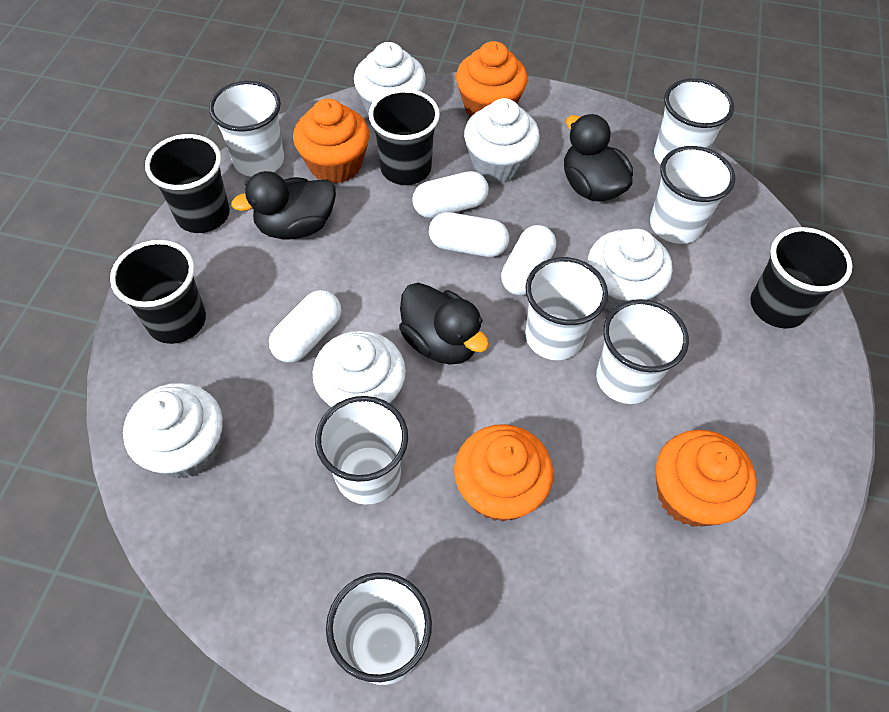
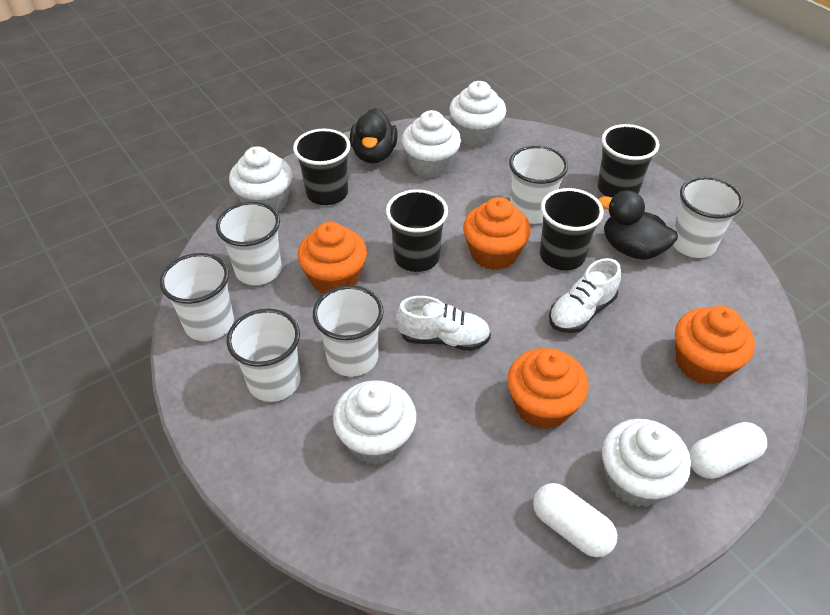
black duck: 3 -> 2
white capsule: 4 -> 2
white cup: 7 -> 6
white shoe: 0 -> 2

